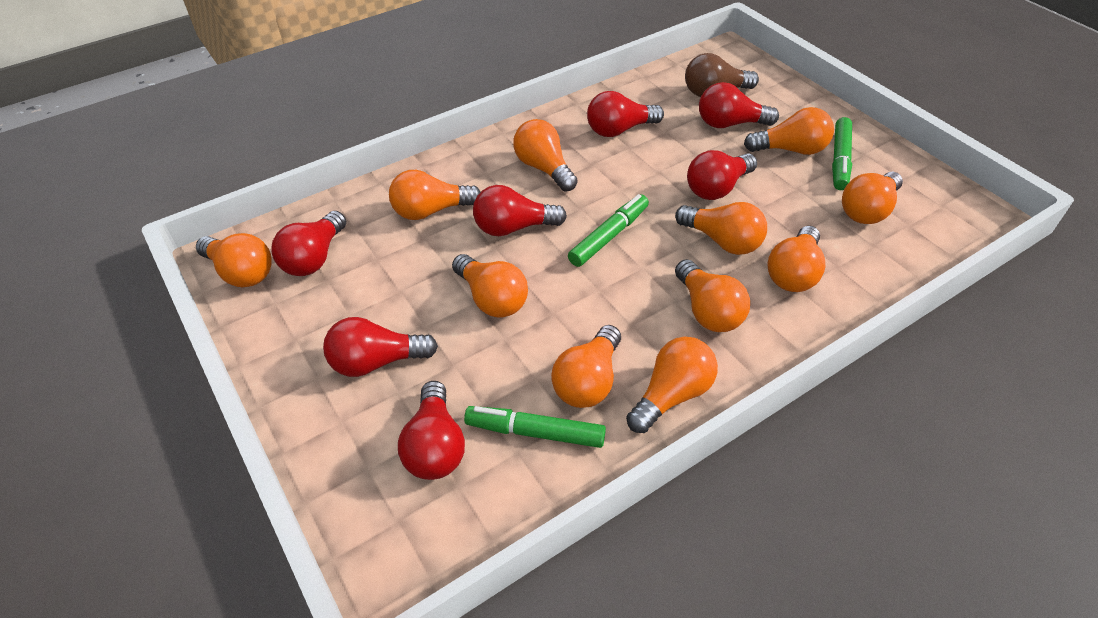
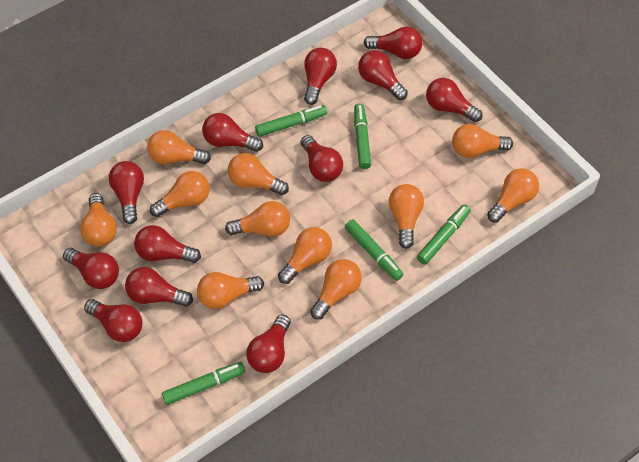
brown light bulb: 1 -> 0
green marker: 3 -> 5
red light bulb: 7 -> 12

